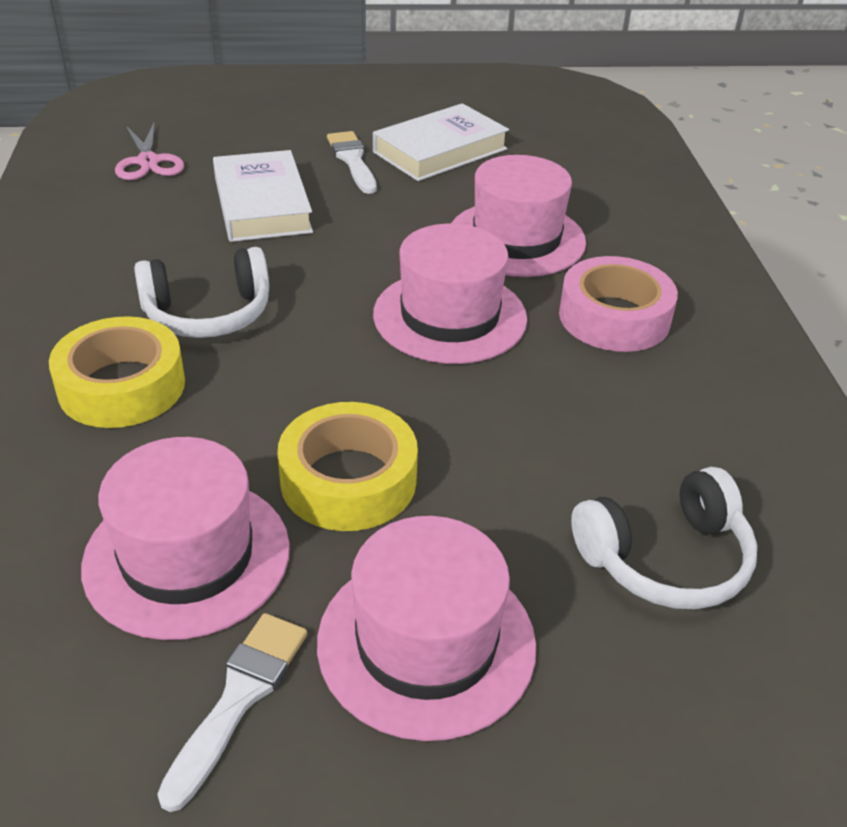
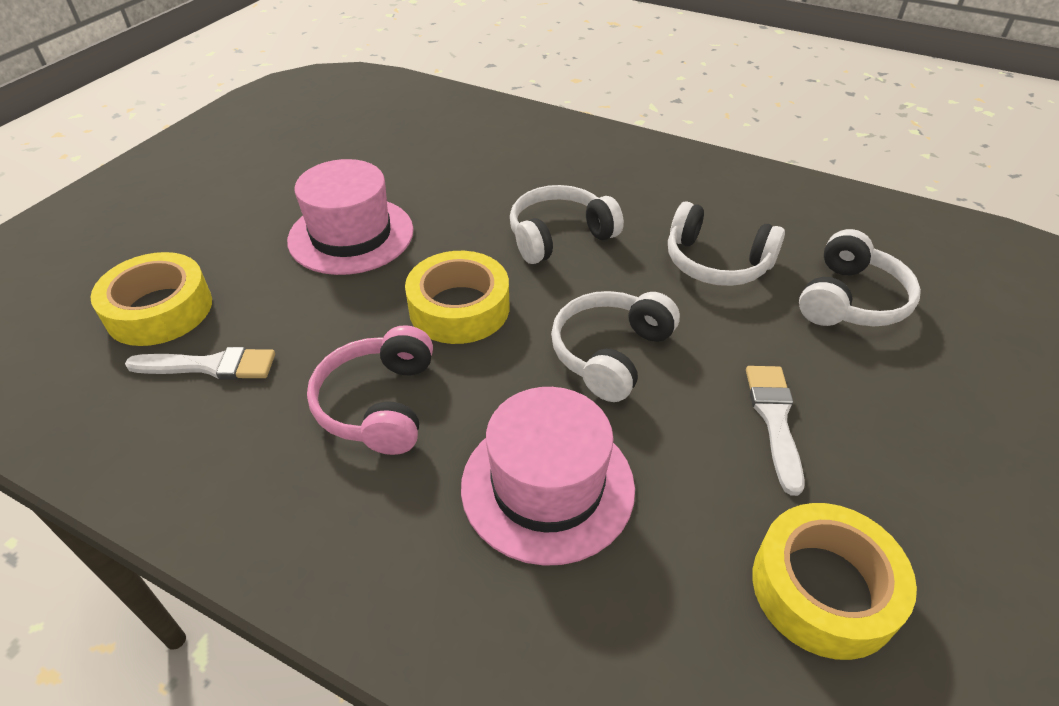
pink hat: 4 -> 2
pink headphones: 0 -> 1
pink scissors: 1 -> 0
pink tape: 1 -> 0
white book: 2 -> 0
white headphones: 2 -> 4
yellow tape: 2 -> 3

